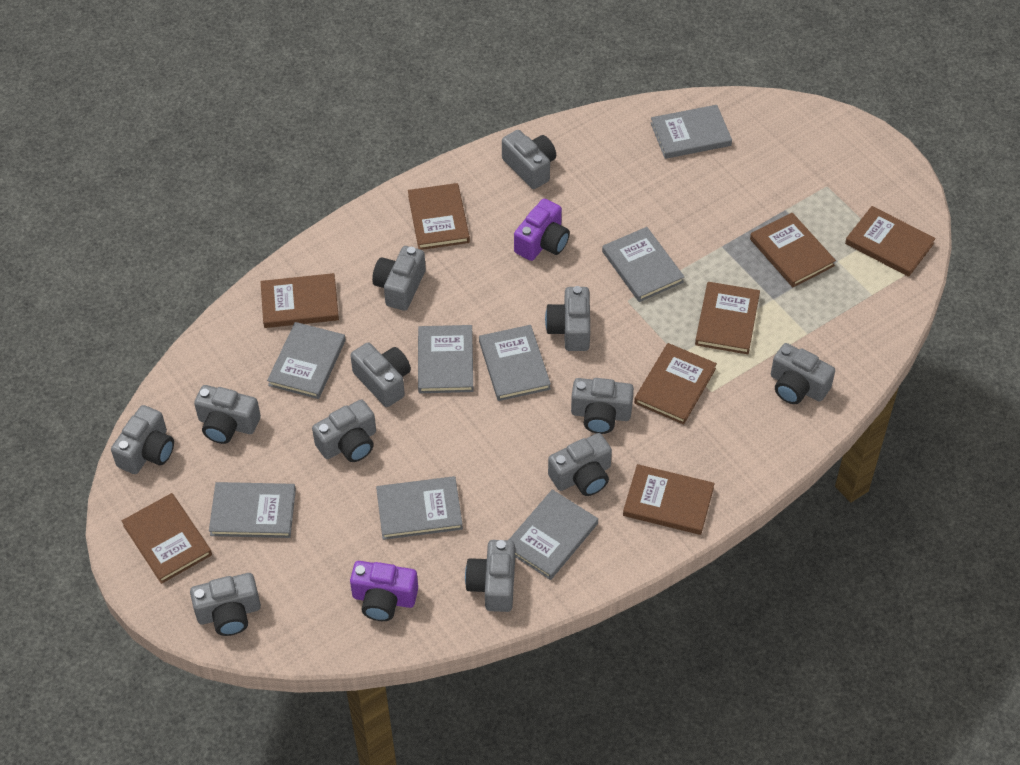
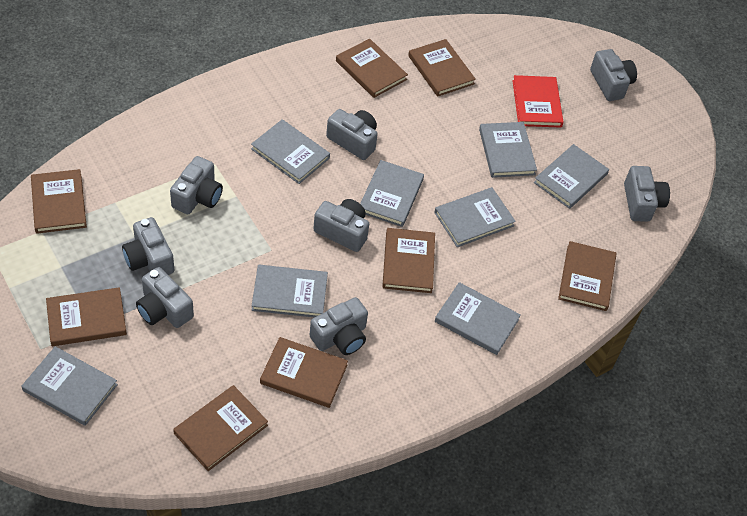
grey camera: 12 -> 8
purple camera: 2 -> 0
red book: 0 -> 1

